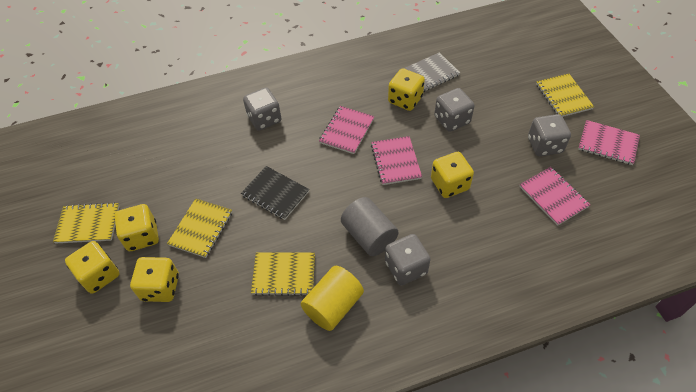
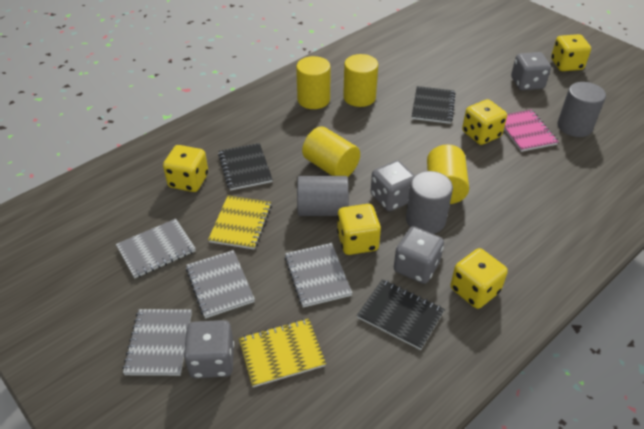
black notebook: 1 -> 3
grey cylinder: 1 -> 3
grey notebook: 1 -> 4
pink notebook: 4 -> 1
yellow cylinder: 1 -> 4
yellow notebook: 4 -> 2

